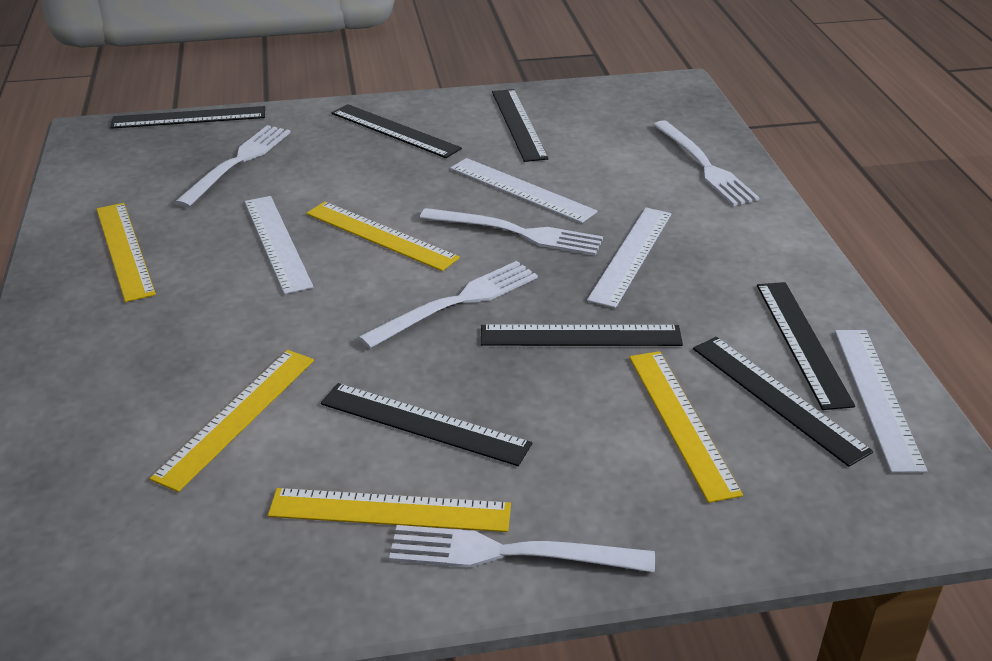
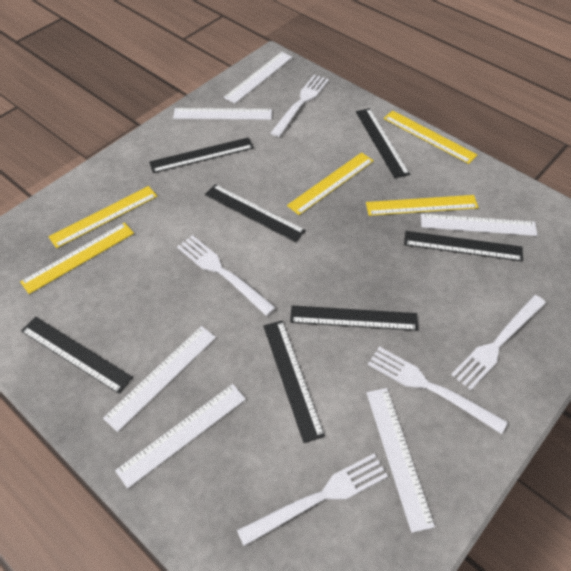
white ruler: 4 -> 6

